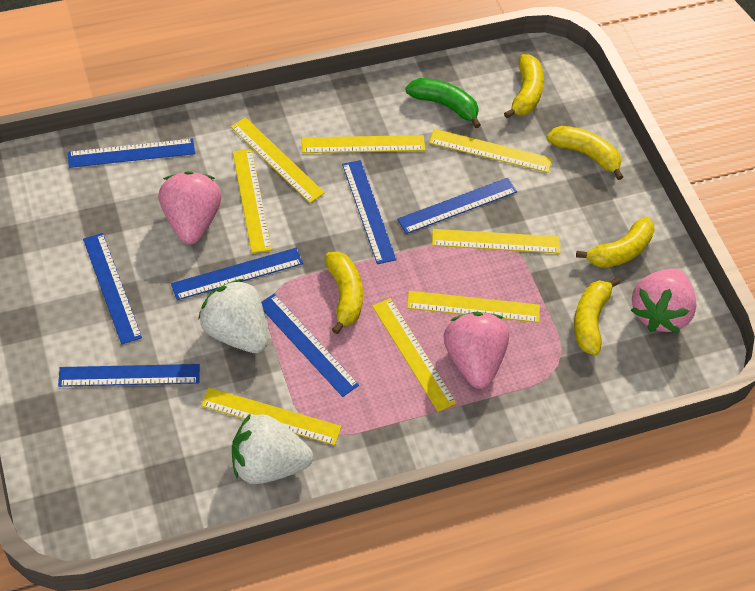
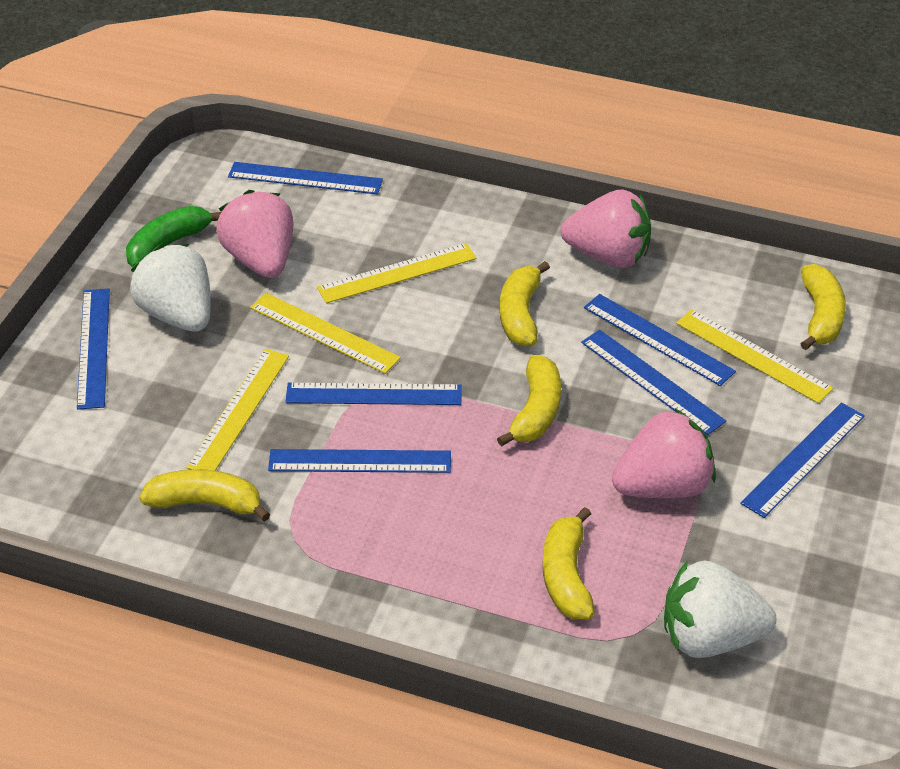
yellow ruler: 8 -> 4

